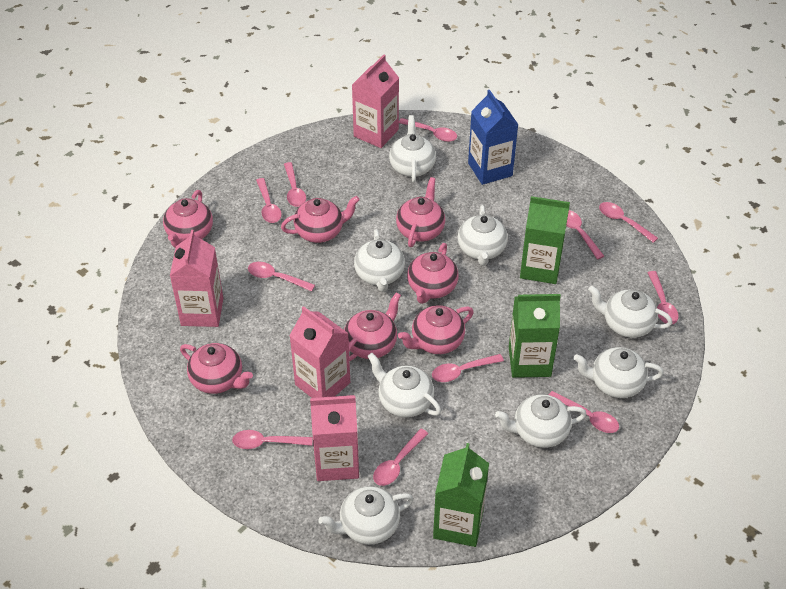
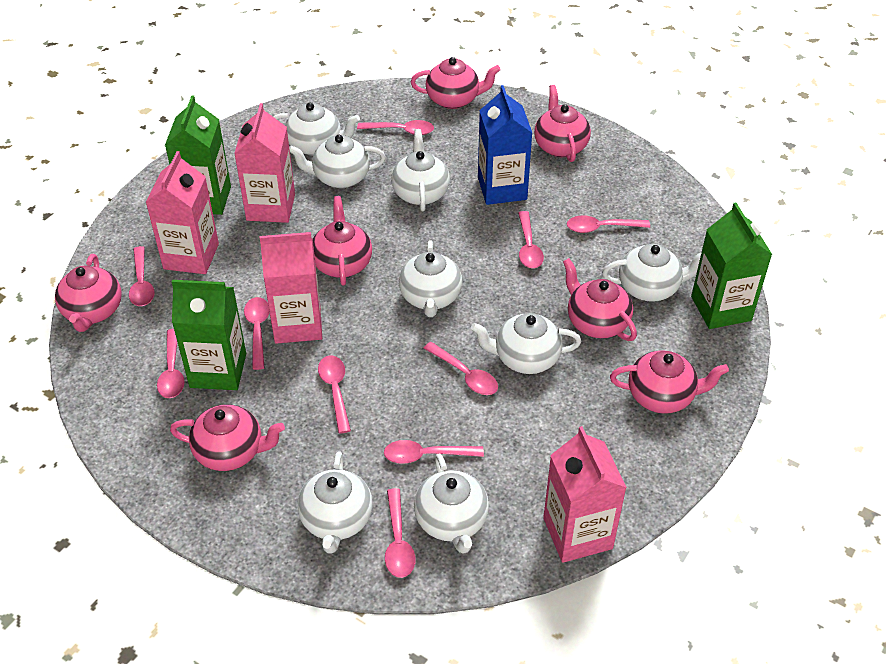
pink spoon: 11 -> 10

